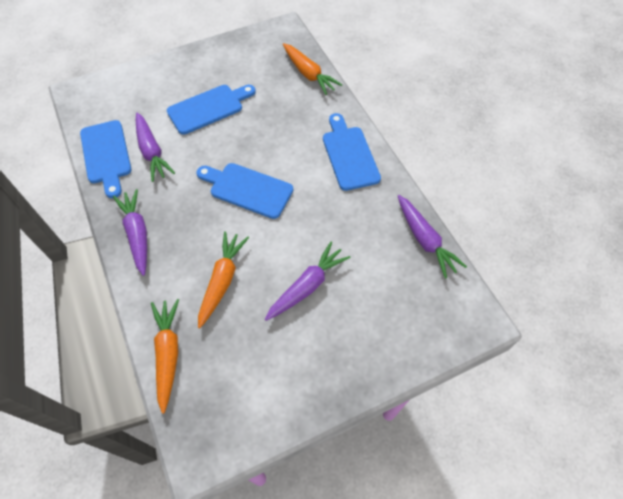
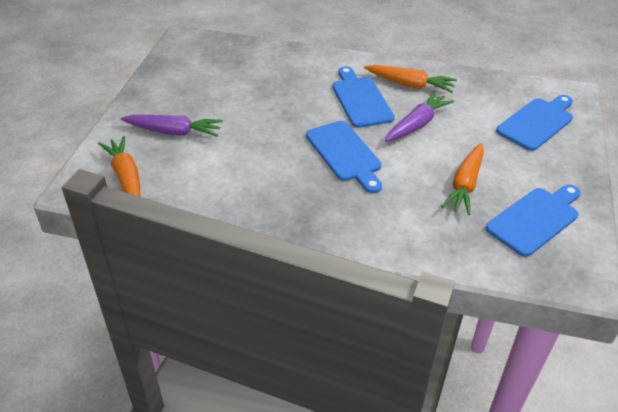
purple carrot: 4 -> 2

